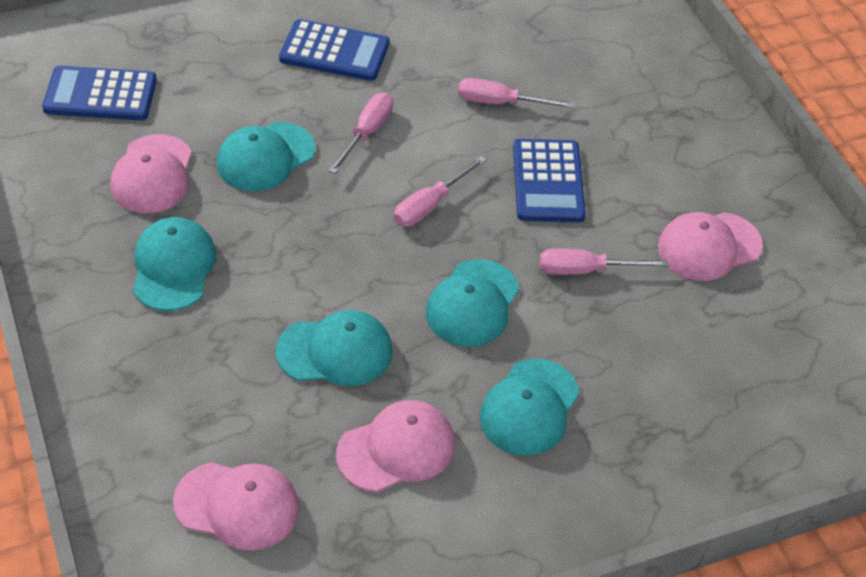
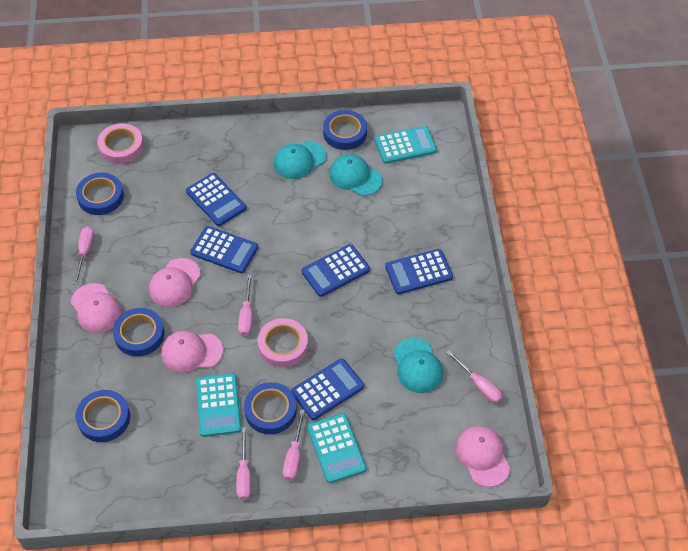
blue calculator: 3 -> 5
blue tape: 0 -> 5
pink screwdriver: 4 -> 5
pink tape: 0 -> 2
turquoise calculator: 0 -> 3
turquoise cap: 5 -> 3

